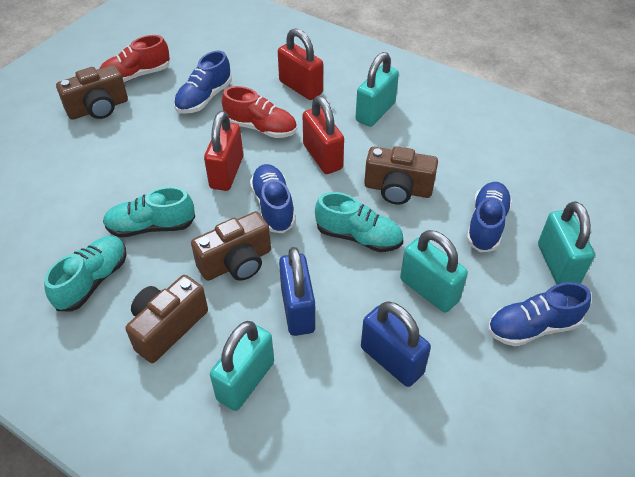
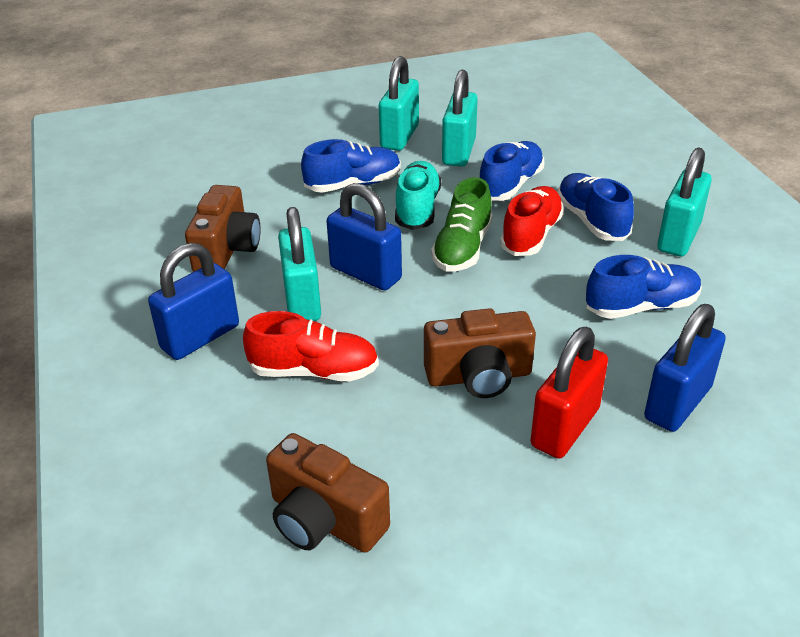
blue padlock: 2 -> 3
brown camera: 4 -> 3
green shoe: 0 -> 1
red padlock: 3 -> 1
turquoise shoe: 3 -> 1

